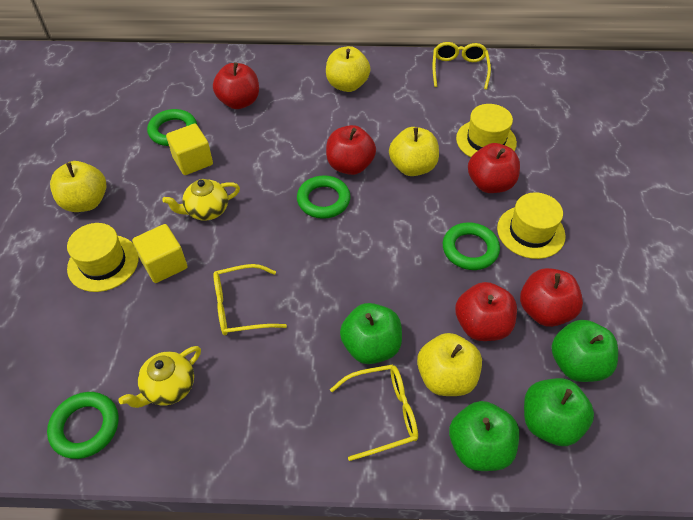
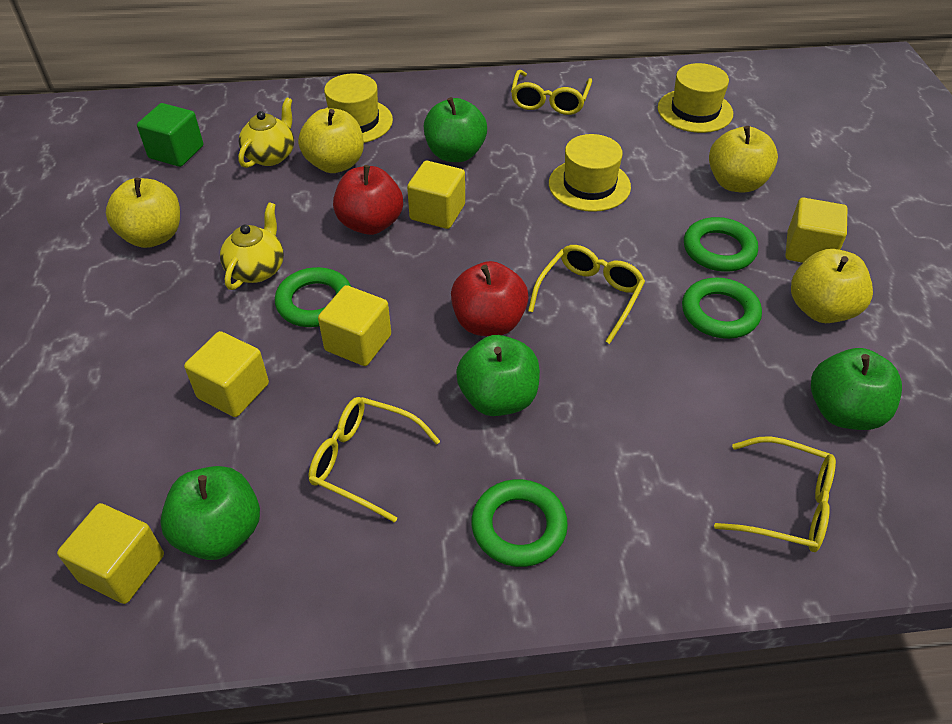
green cube: 0 -> 1
red apple: 5 -> 2
yellow cube: 2 -> 5
yellow glasses: 3 -> 4

